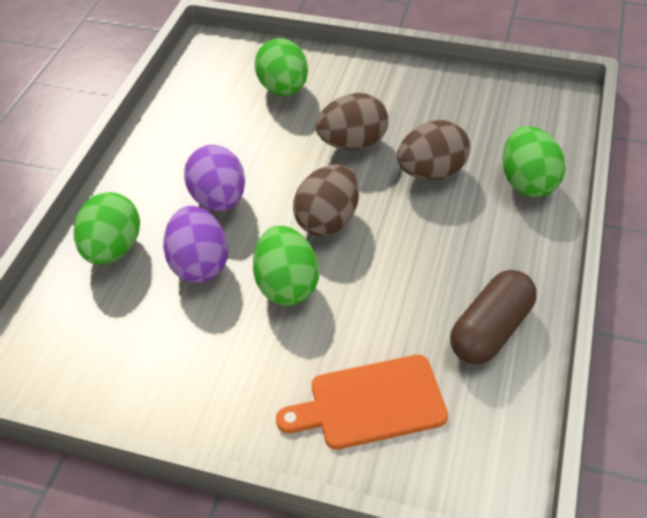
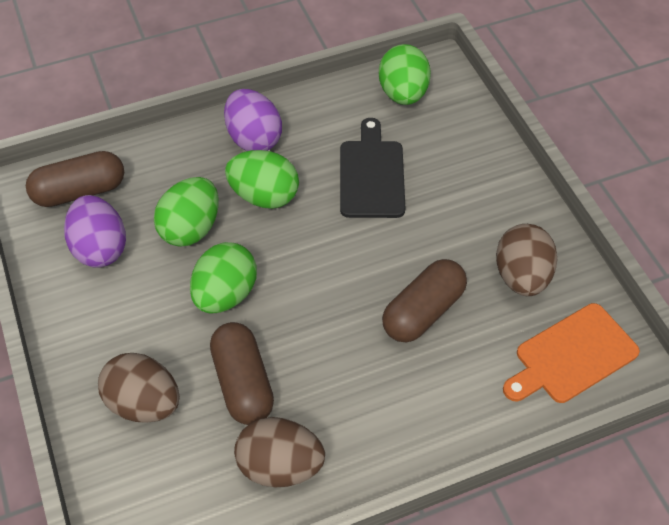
black cutting board: 0 -> 1
brown capsule: 1 -> 3

